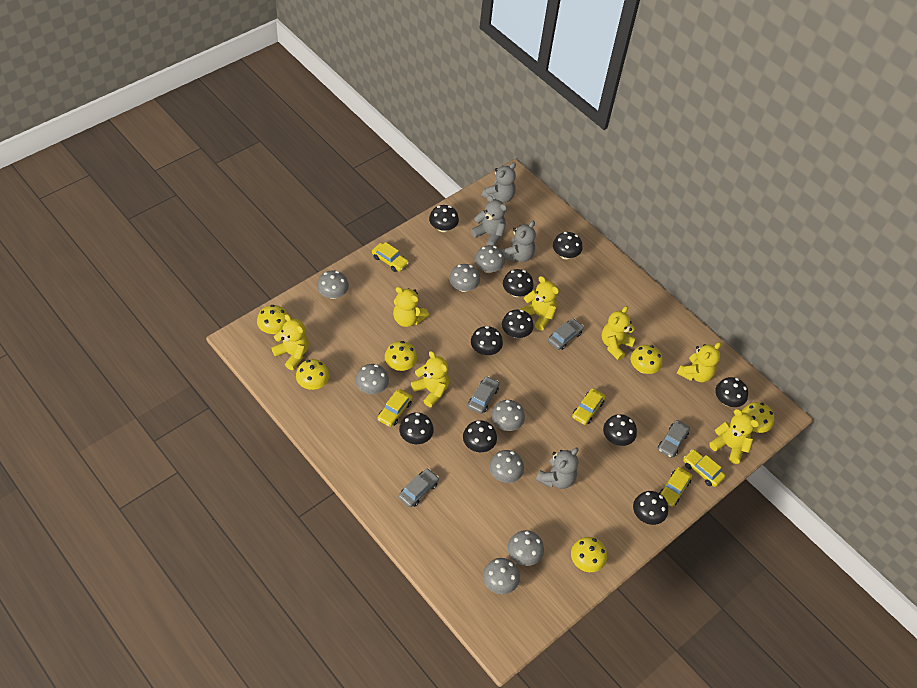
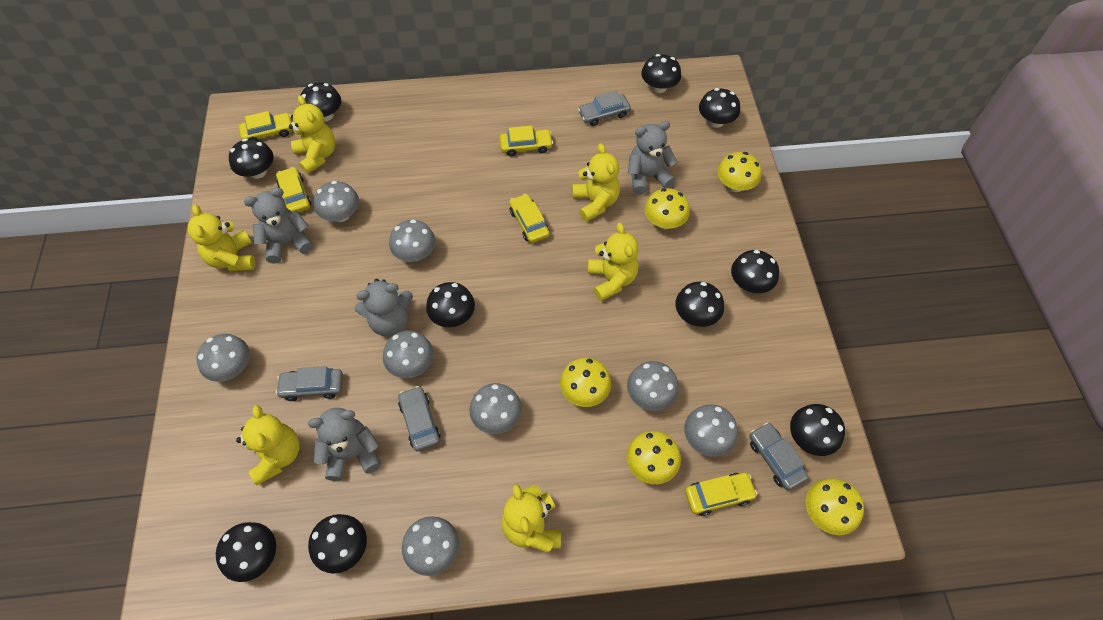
yellow mushroom: 6 -> 5
yellow teddy bear: 7 -> 6

